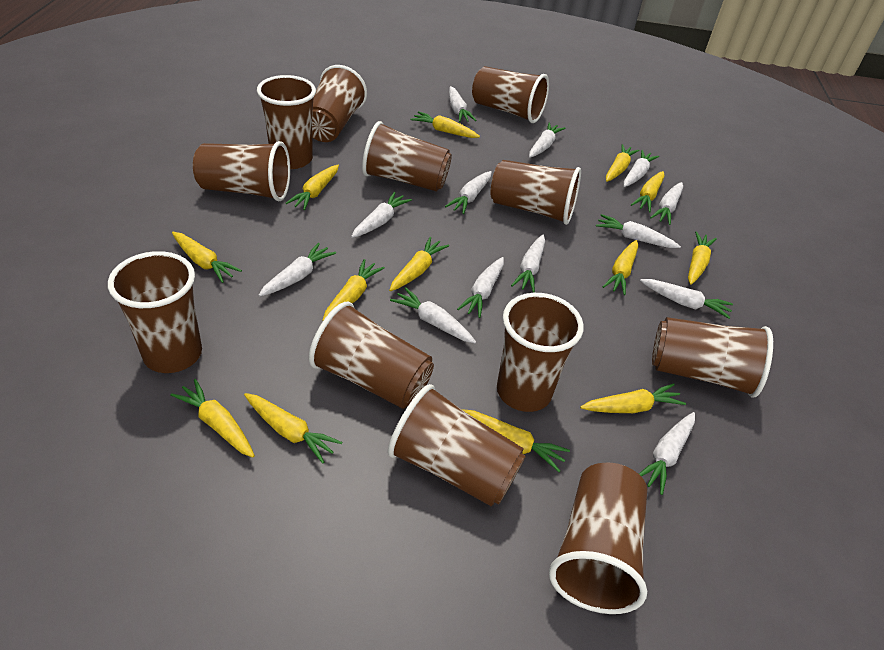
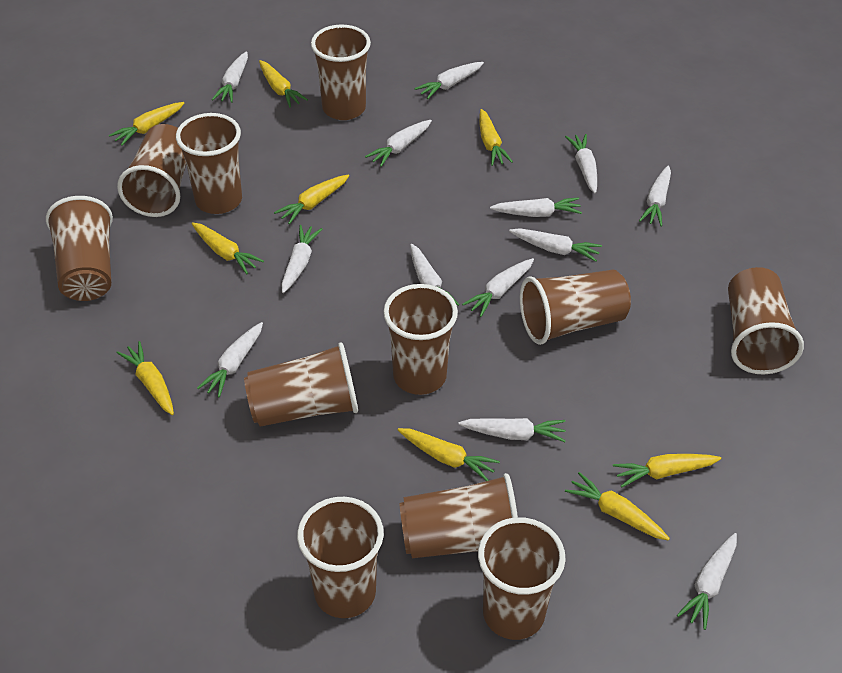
brown cup: 12 -> 11
yellow carrot: 13 -> 9

